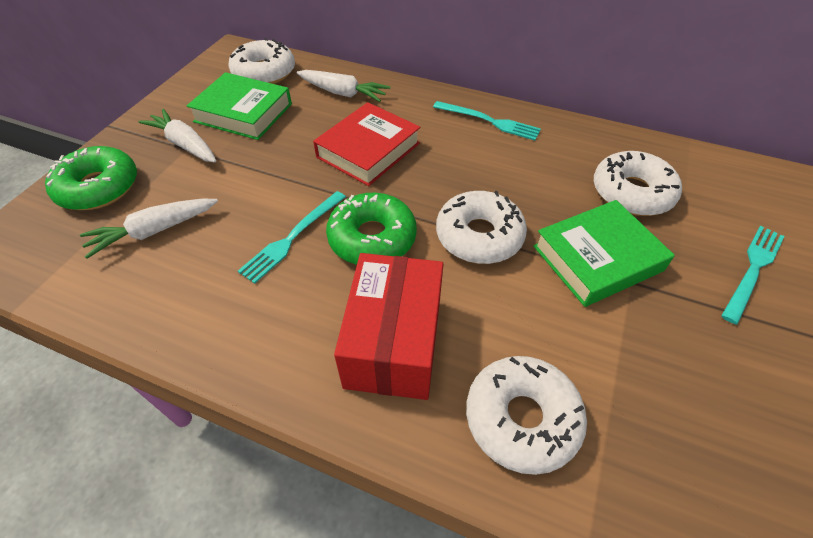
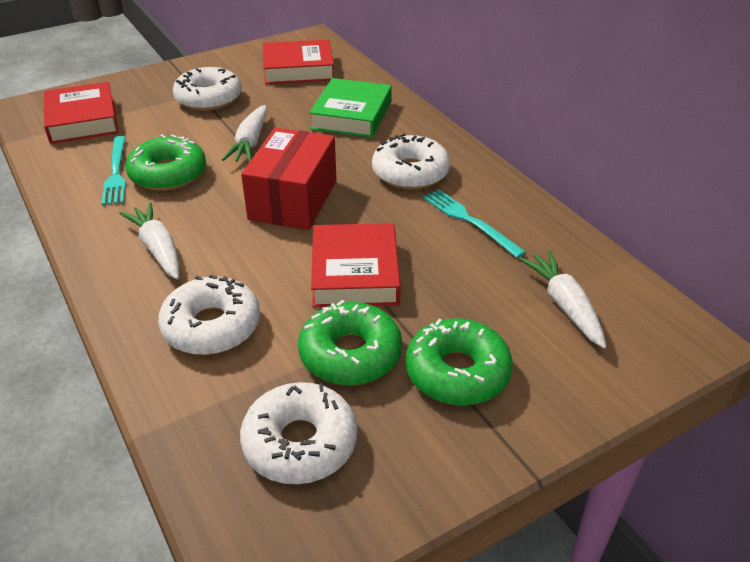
green book: 2 -> 1
green donut: 2 -> 3
red book: 1 -> 3
turquoise fork: 3 -> 2

